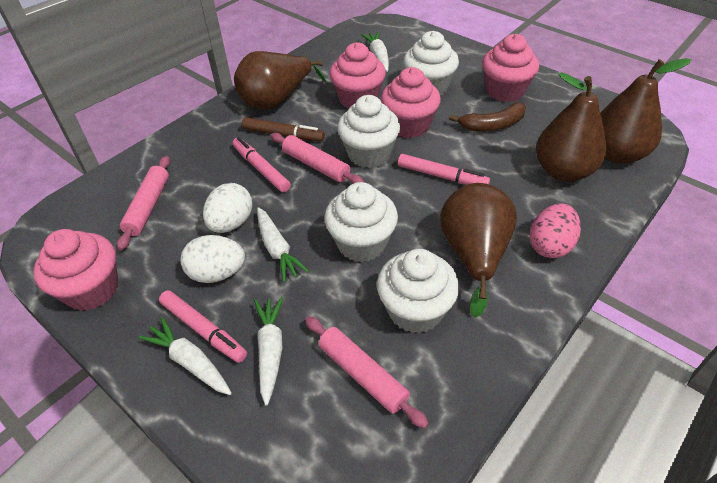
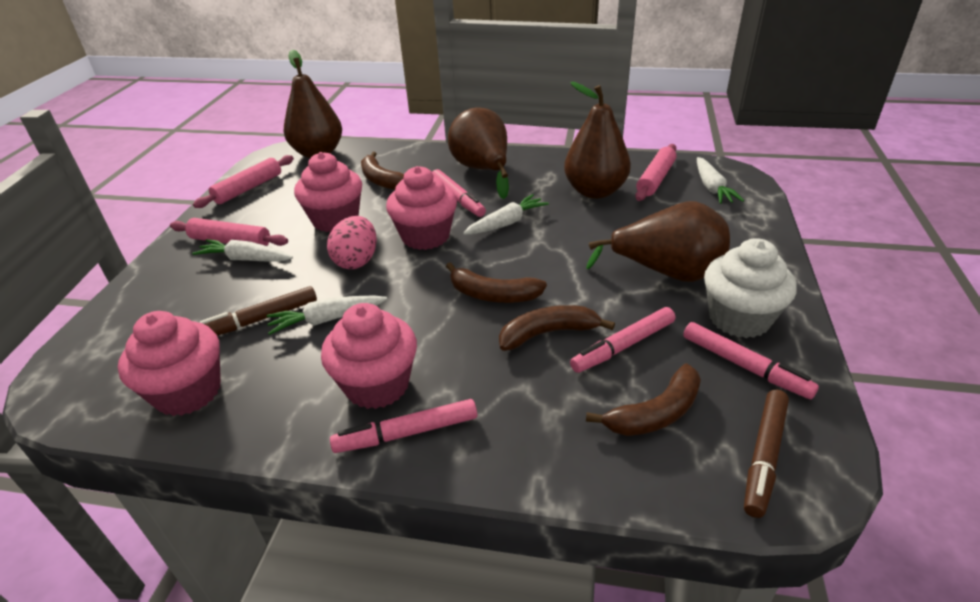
brown banana: 1 -> 4
brown marker: 1 -> 2
pink marker: 3 -> 4
white cupcake: 4 -> 1
white egg: 2 -> 0

